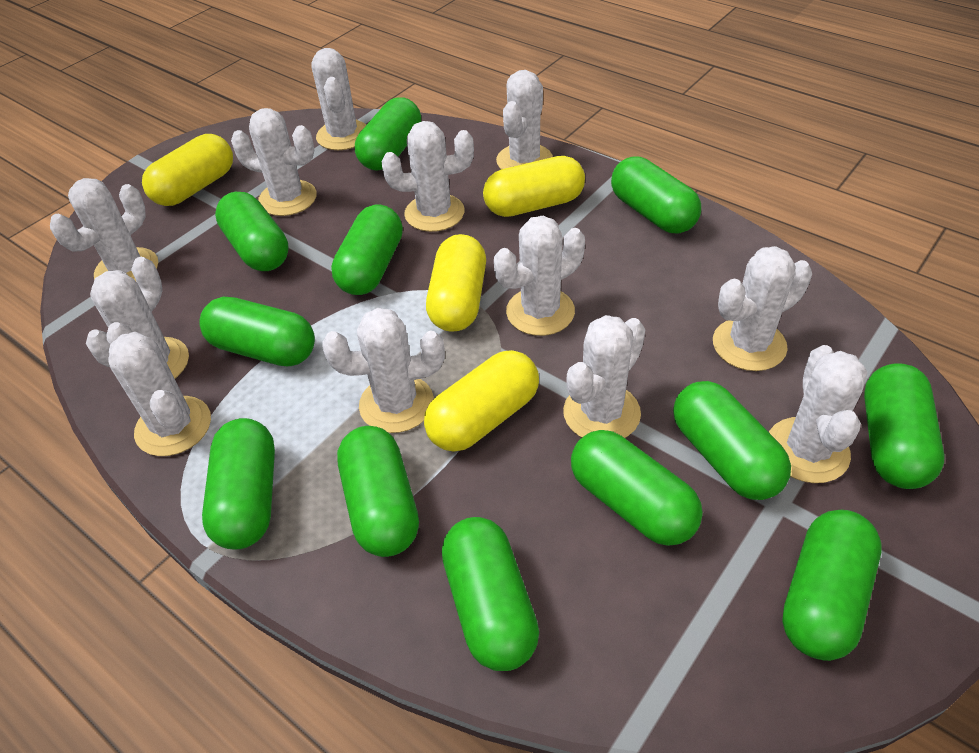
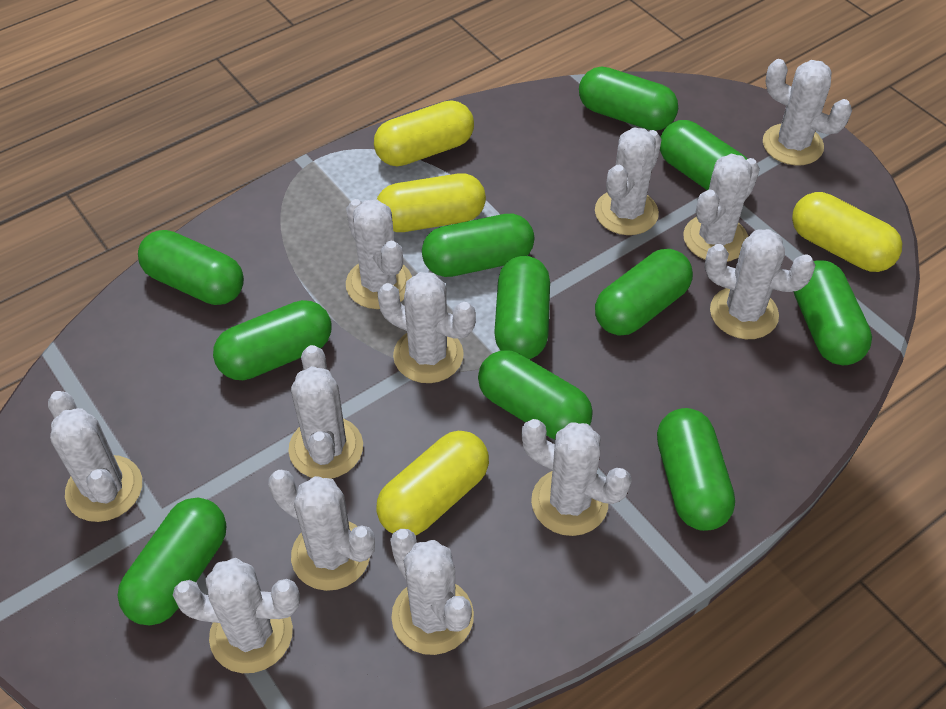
green capsule: 12 -> 11

